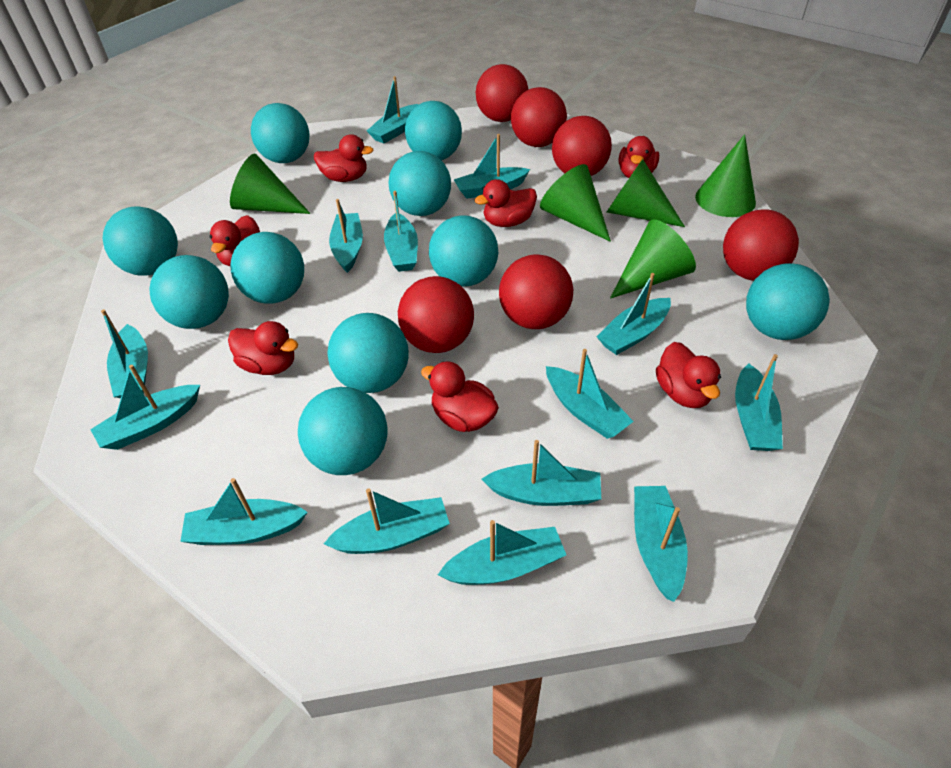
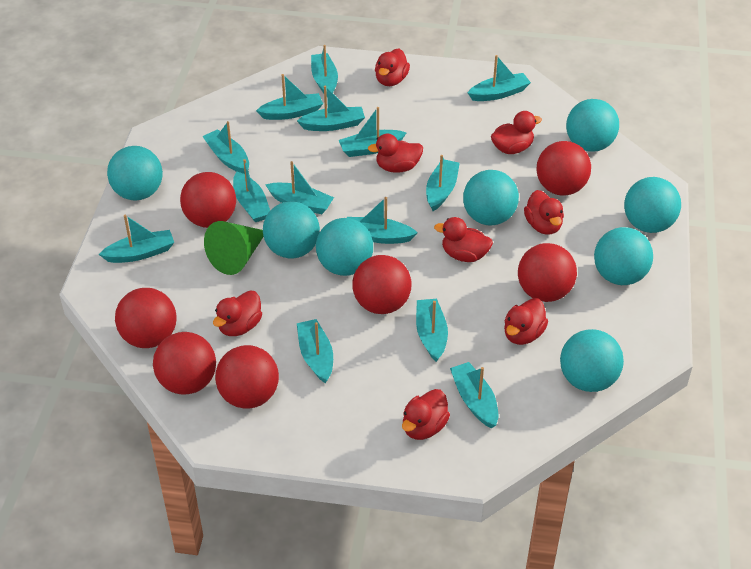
green cone: 5 -> 1
red ball: 6 -> 7
red duck: 7 -> 8
turquoise ball: 10 -> 8

